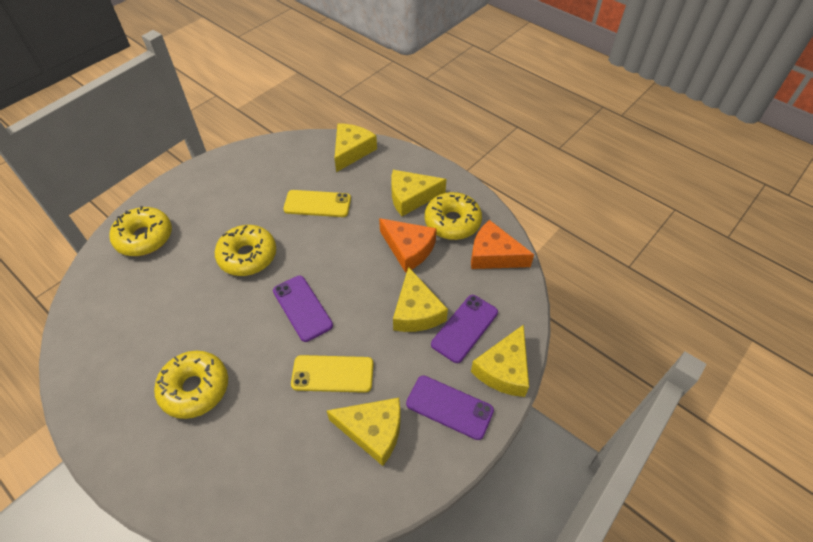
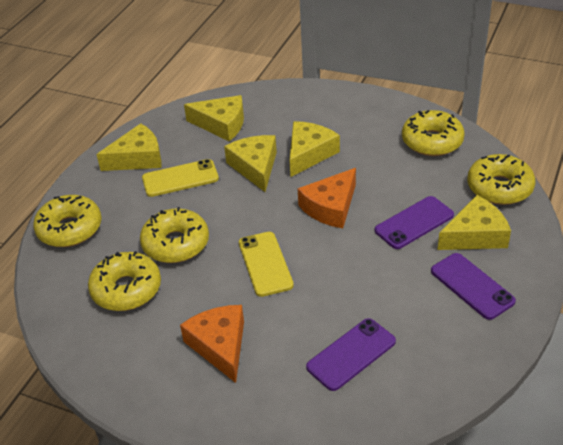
yellow donut: 4 -> 5

